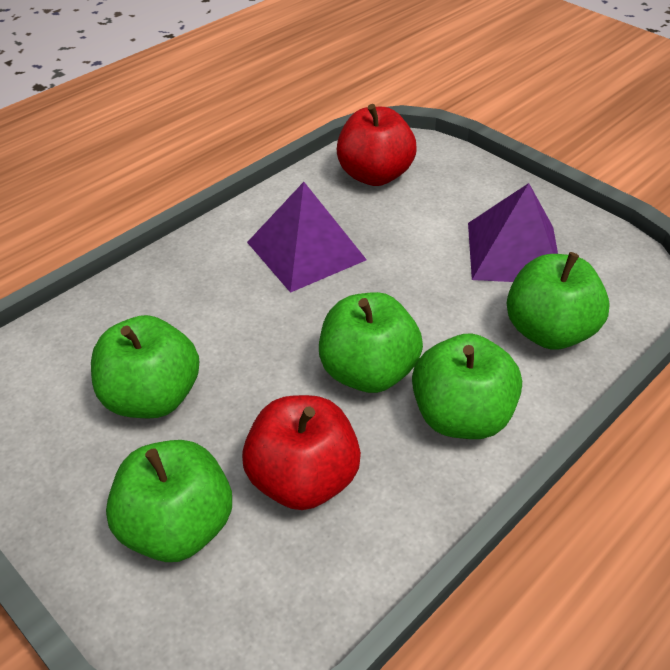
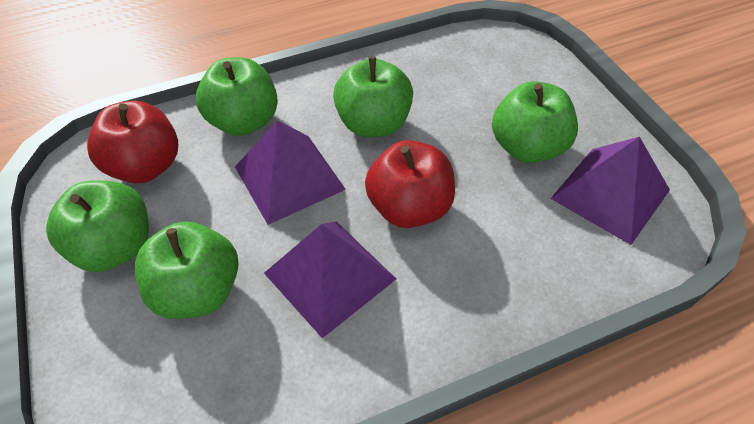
purple pyramid: 2 -> 3

